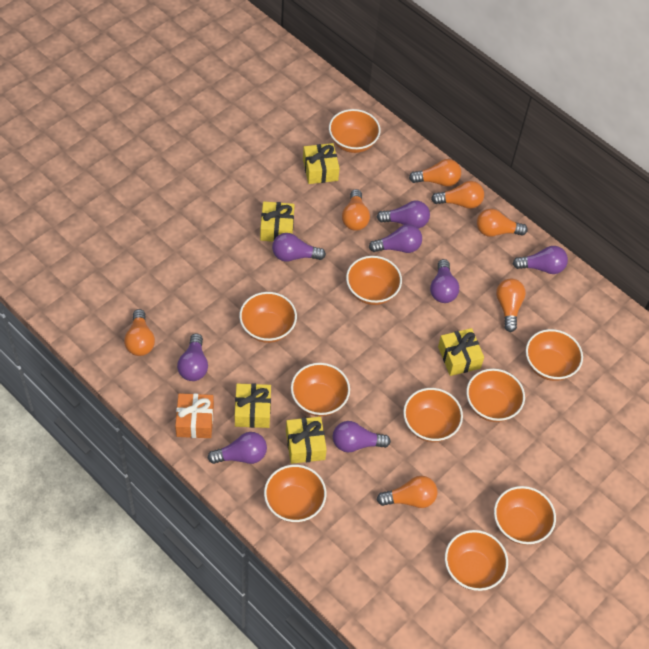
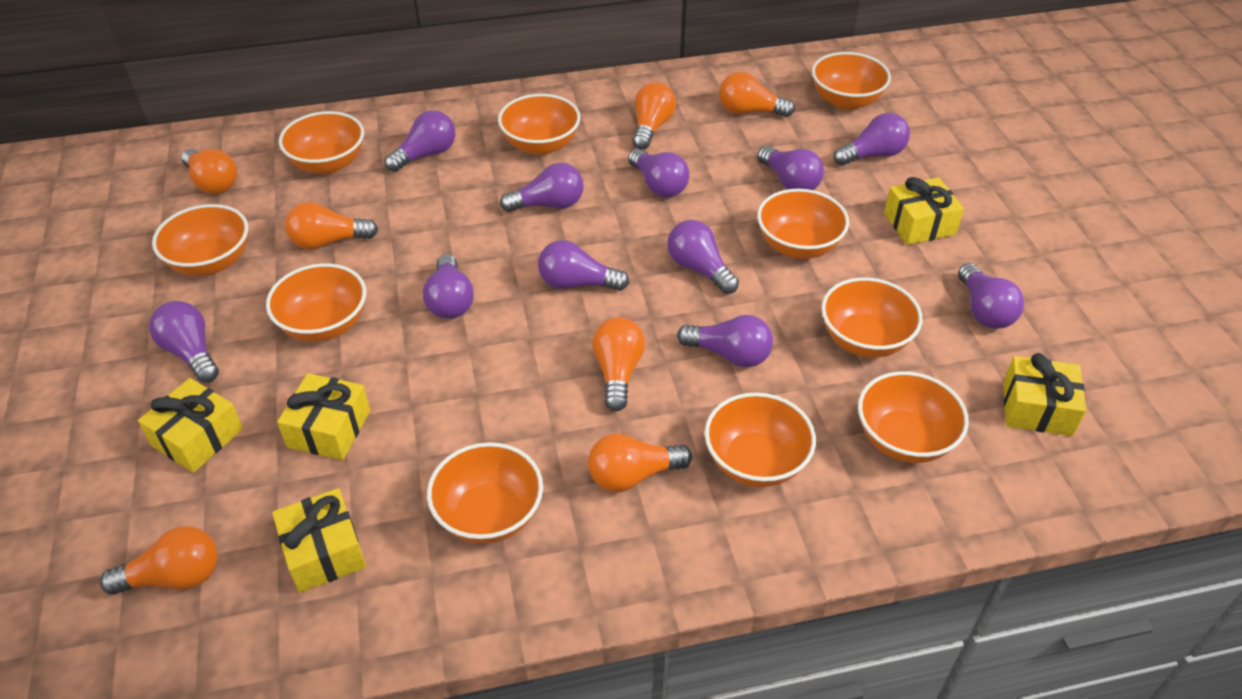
orange gift: 1 -> 0
purple light bulb: 8 -> 11

